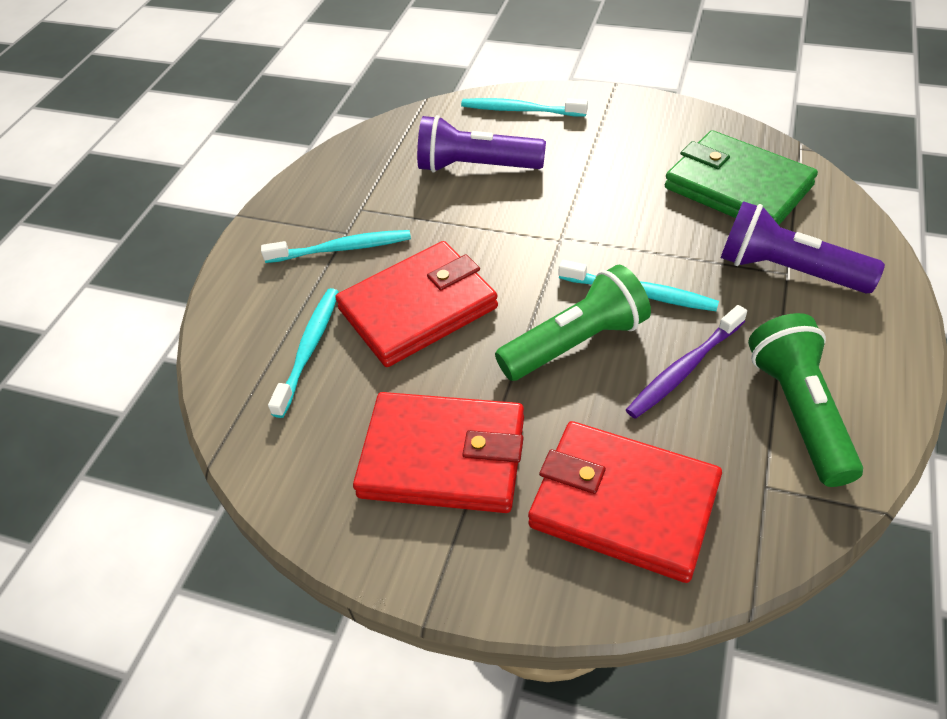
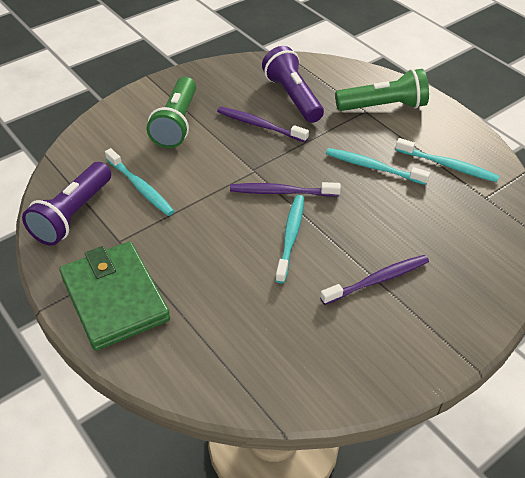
purple toothbrush: 1 -> 3
red wallet: 3 -> 0

